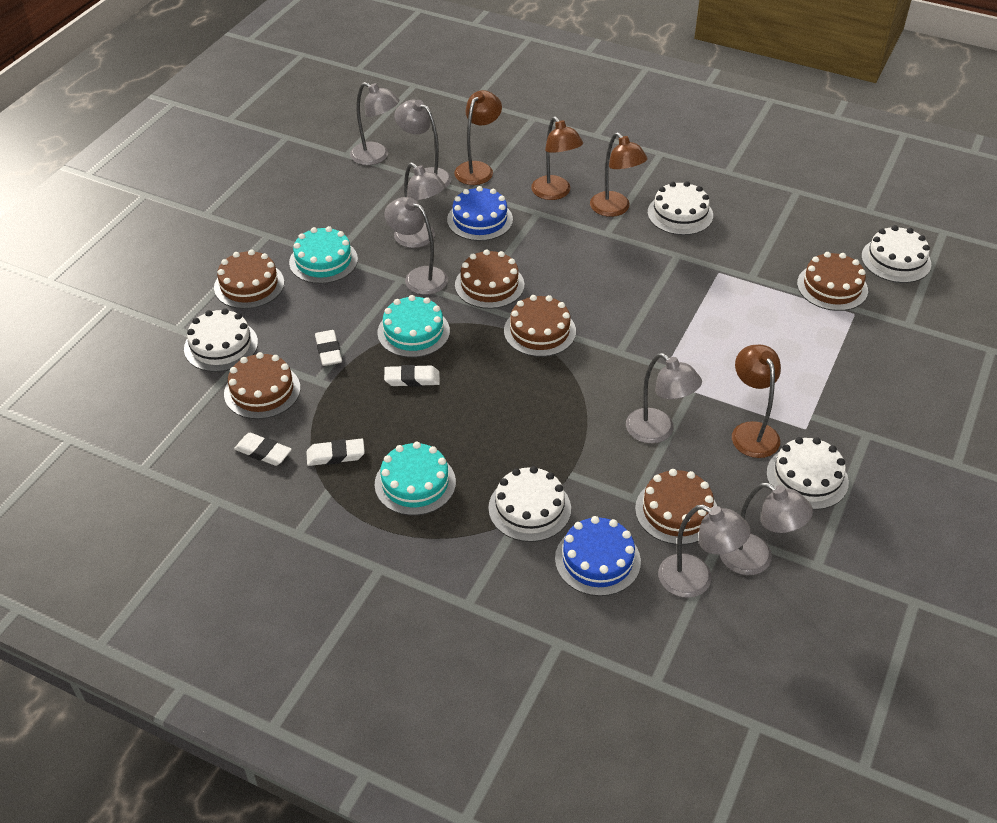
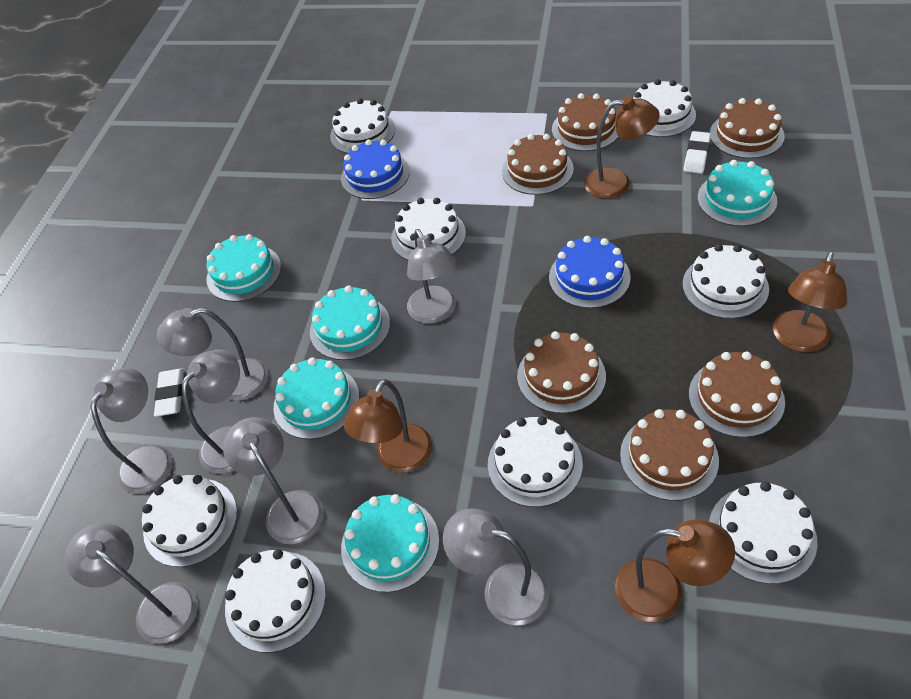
turquoise cake: 3 -> 5
white cake: 5 -> 8
white eraser: 4 -> 2

